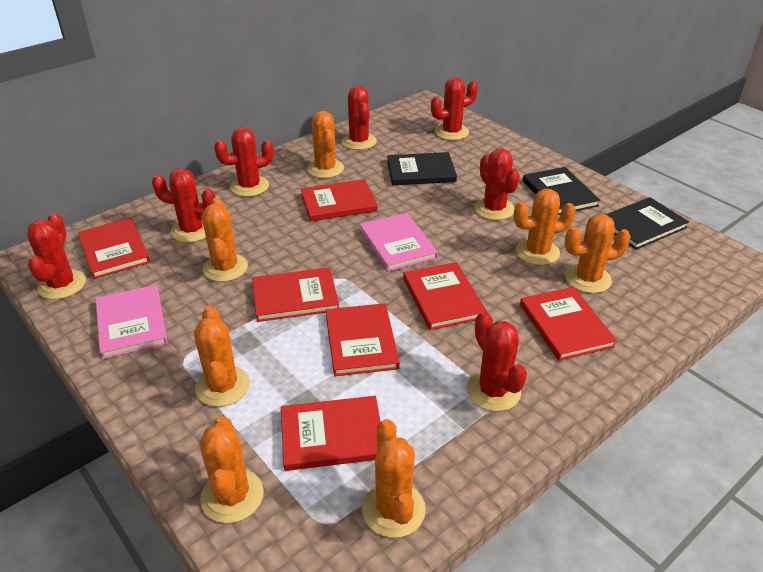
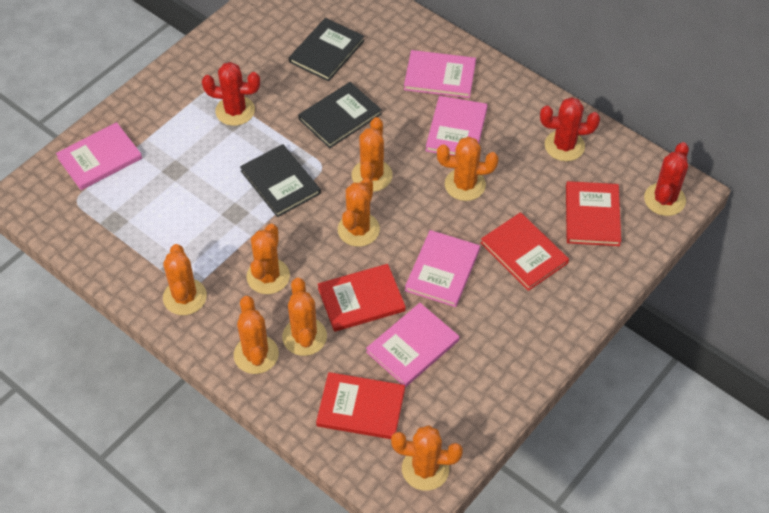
orange cactus: 7 -> 8
pink book: 2 -> 5
red book: 7 -> 4
red cactus: 7 -> 3

